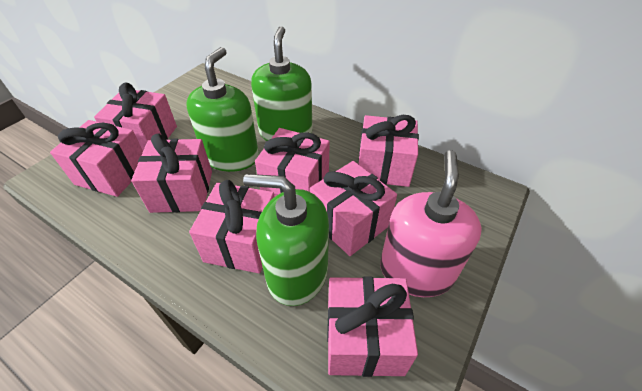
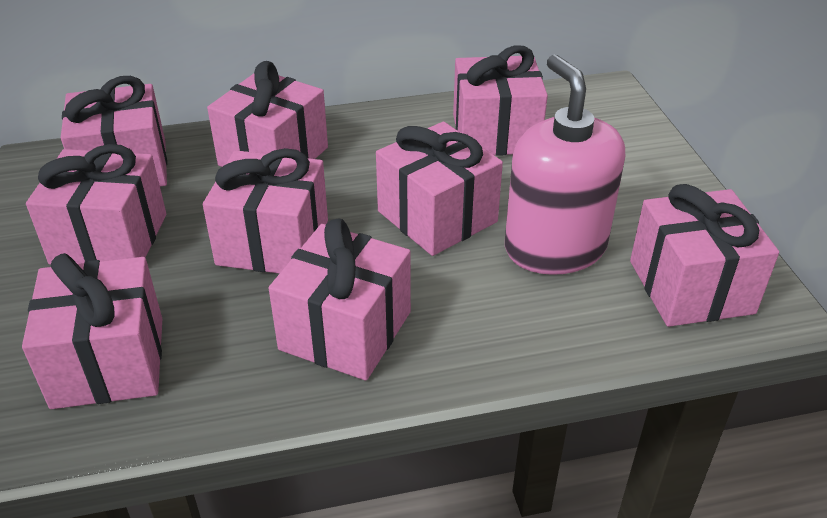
green soap dispenser: 3 -> 0
pink gift: 8 -> 9

